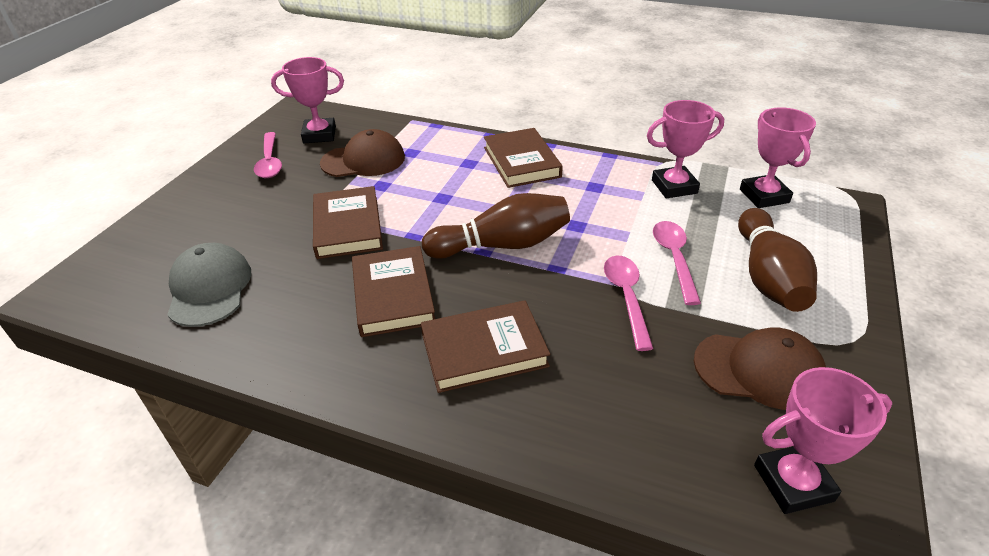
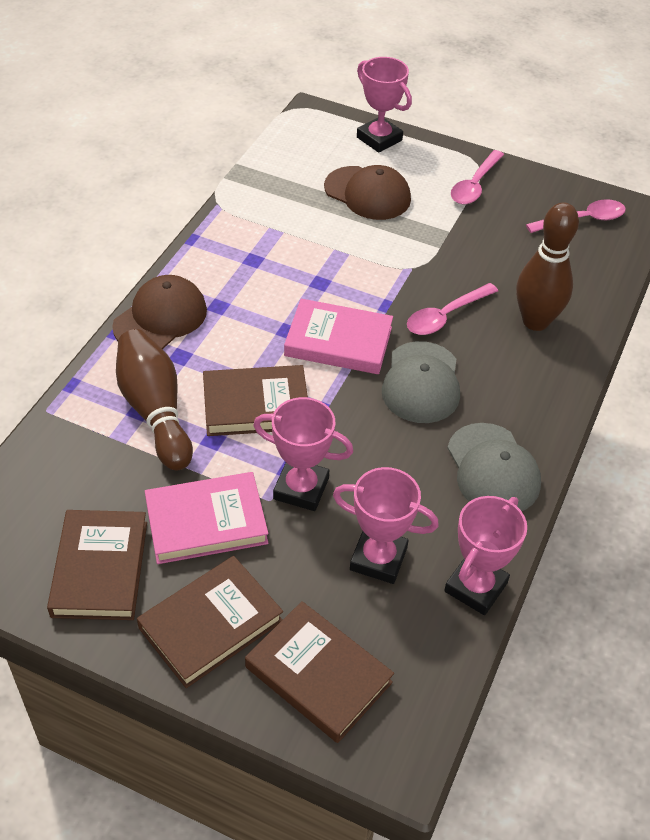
grey cap: 1 -> 2
pink book: 0 -> 2

